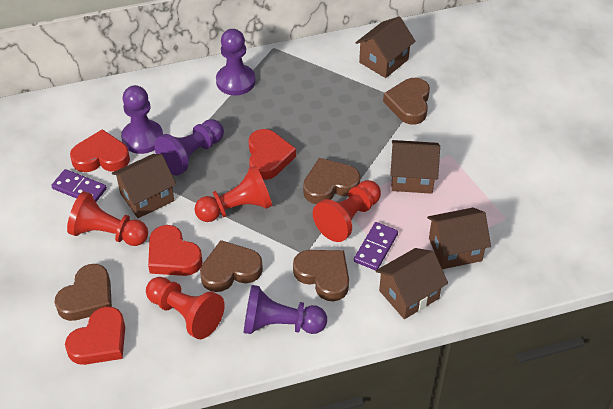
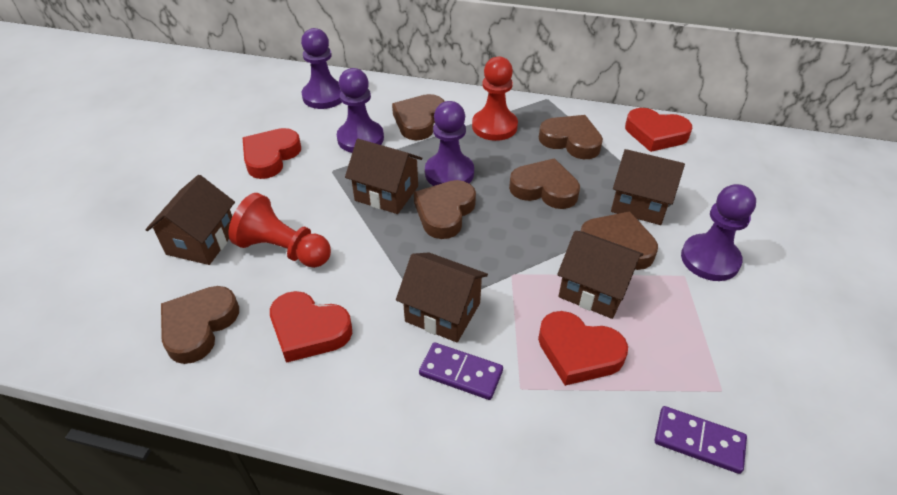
brown heart: 5 -> 6
red pawn: 4 -> 2

